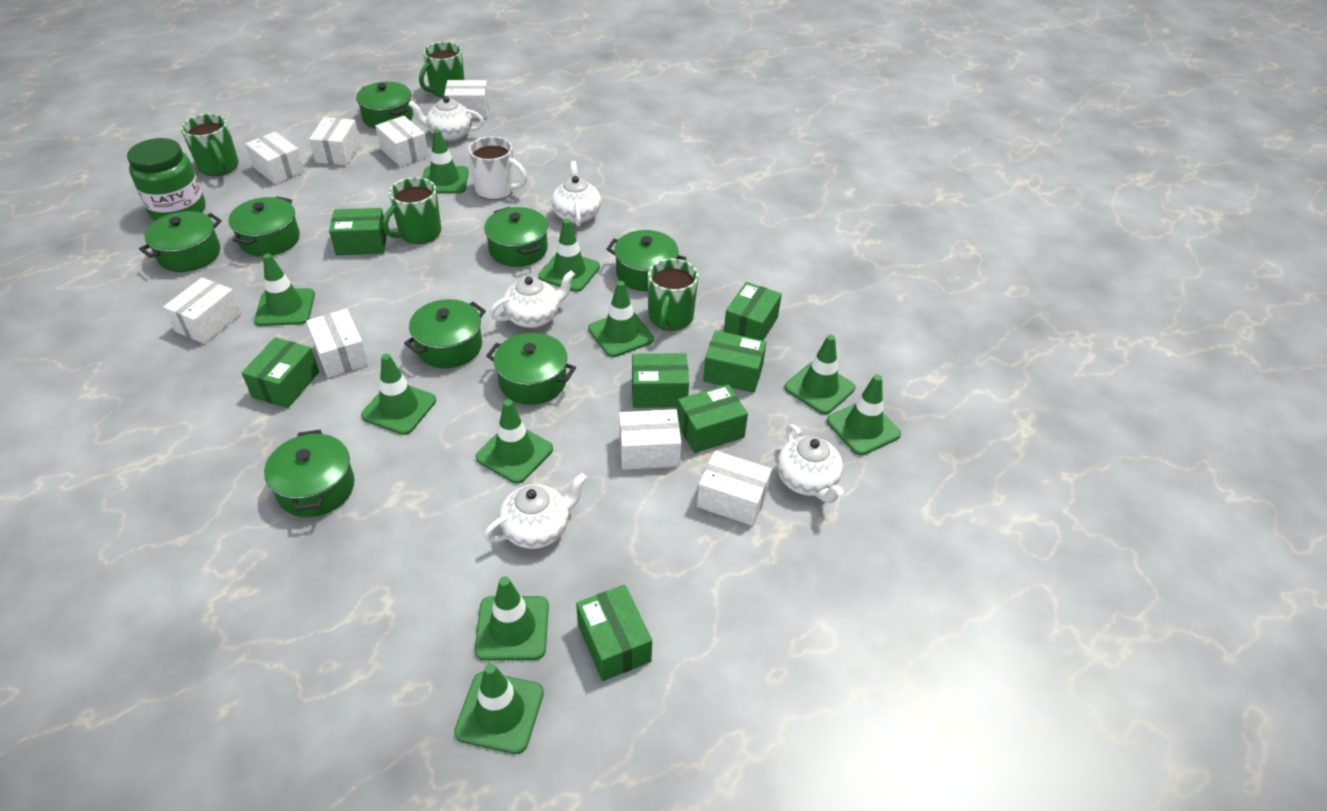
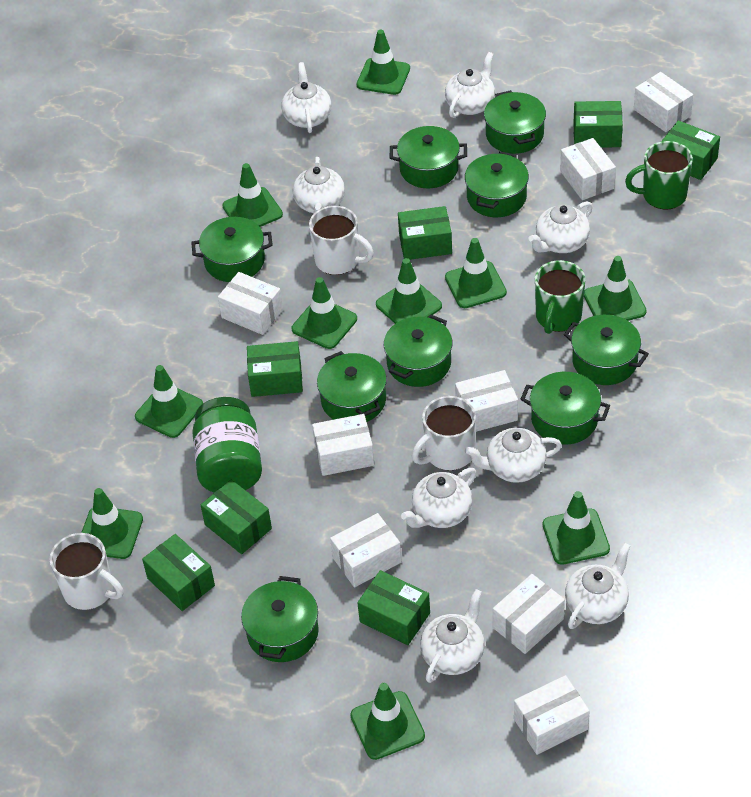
green mug: 4 -> 2
green pot: 8 -> 9
white mug: 1 -> 3
white teapot: 5 -> 8

